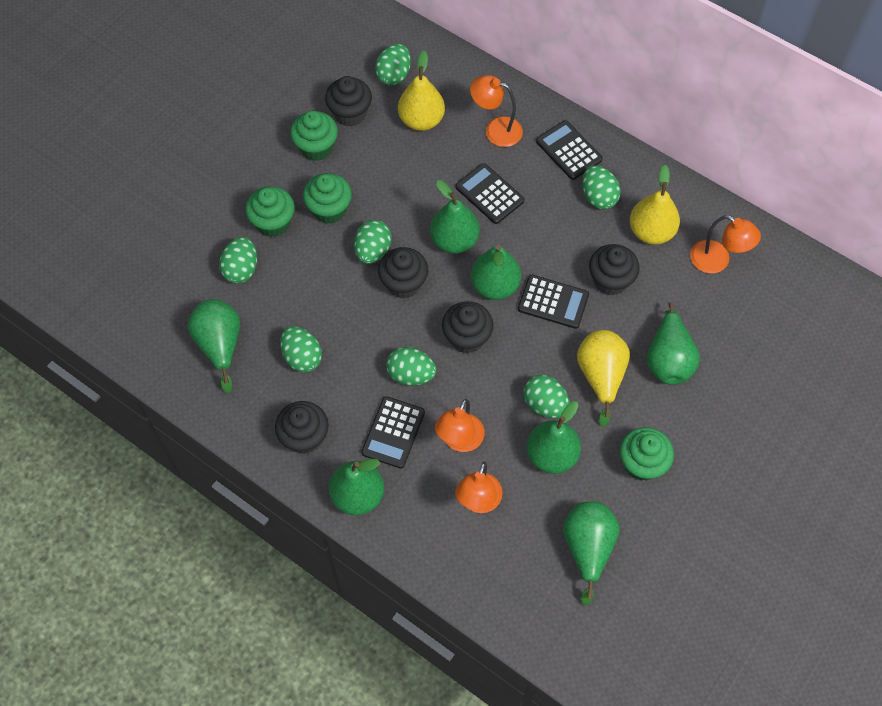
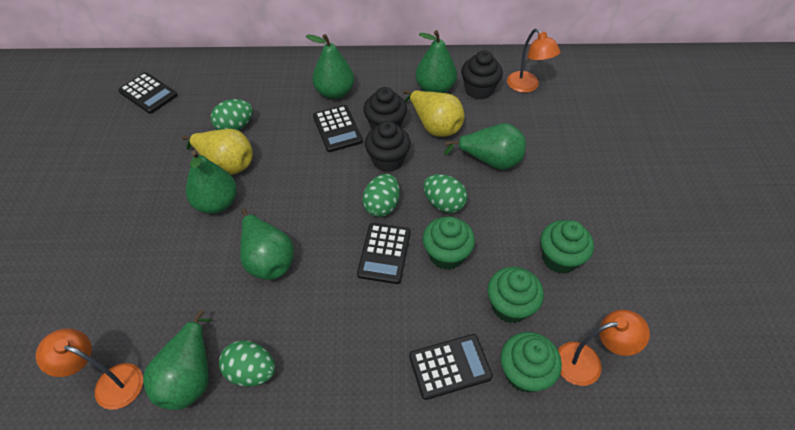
black cupcake: 5 -> 3
green egg: 7 -> 4
green pear: 7 -> 6
orange lamp: 4 -> 3
yellow pear: 3 -> 2

